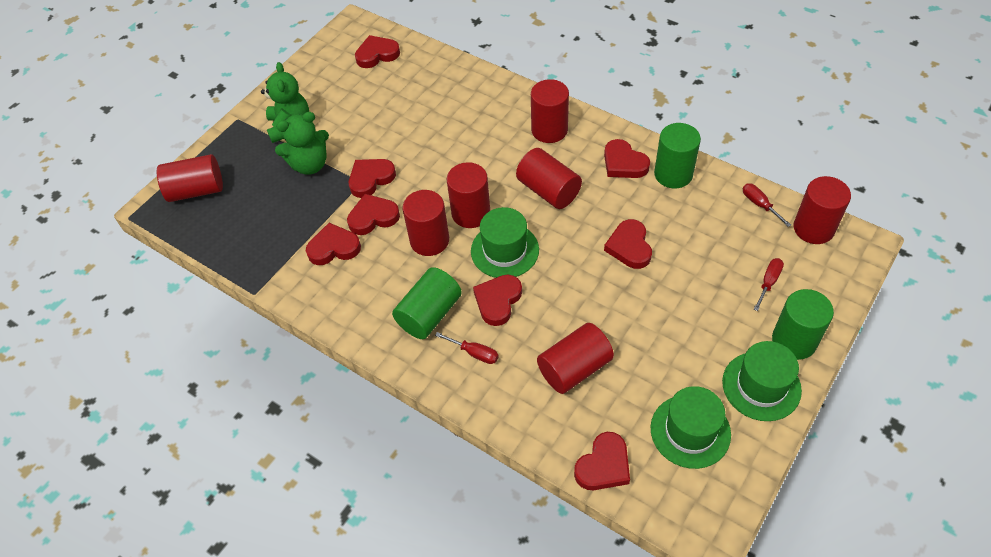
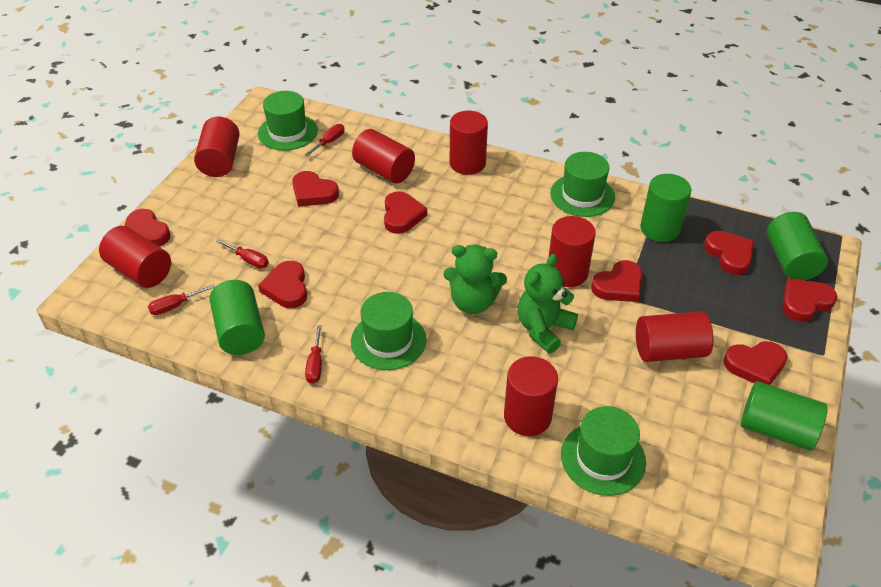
green cylinder: 3 -> 4
green hat: 3 -> 4
red screwdriver: 3 -> 4

